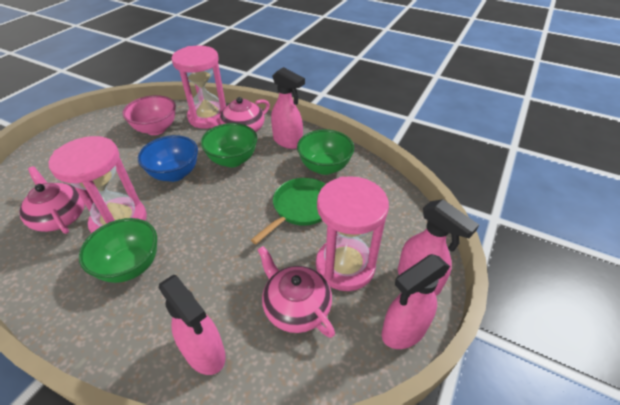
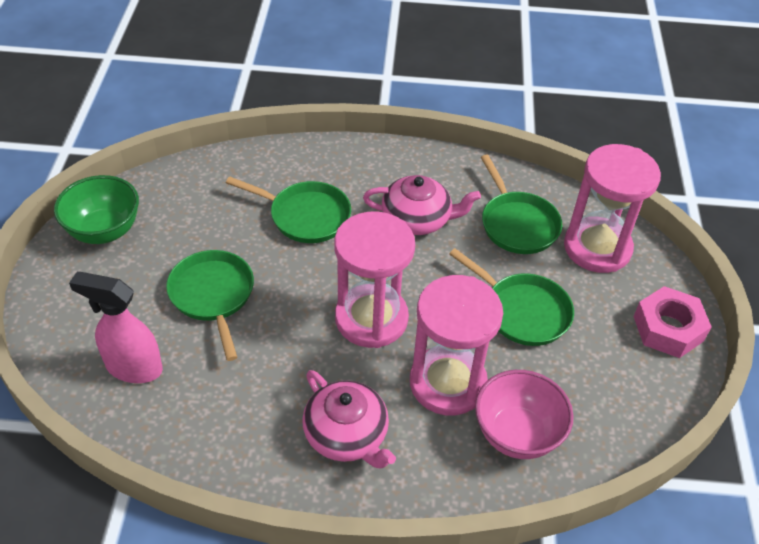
blue bowl: 1 -> 0
green bowl: 3 -> 1
green pan: 1 -> 4
pink nut: 0 -> 1
pink spray bottle: 4 -> 1
pink teapot: 3 -> 2

